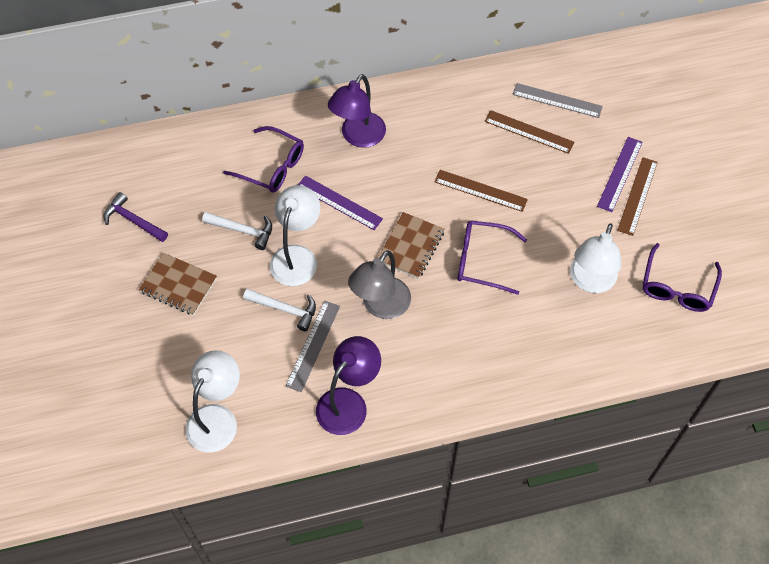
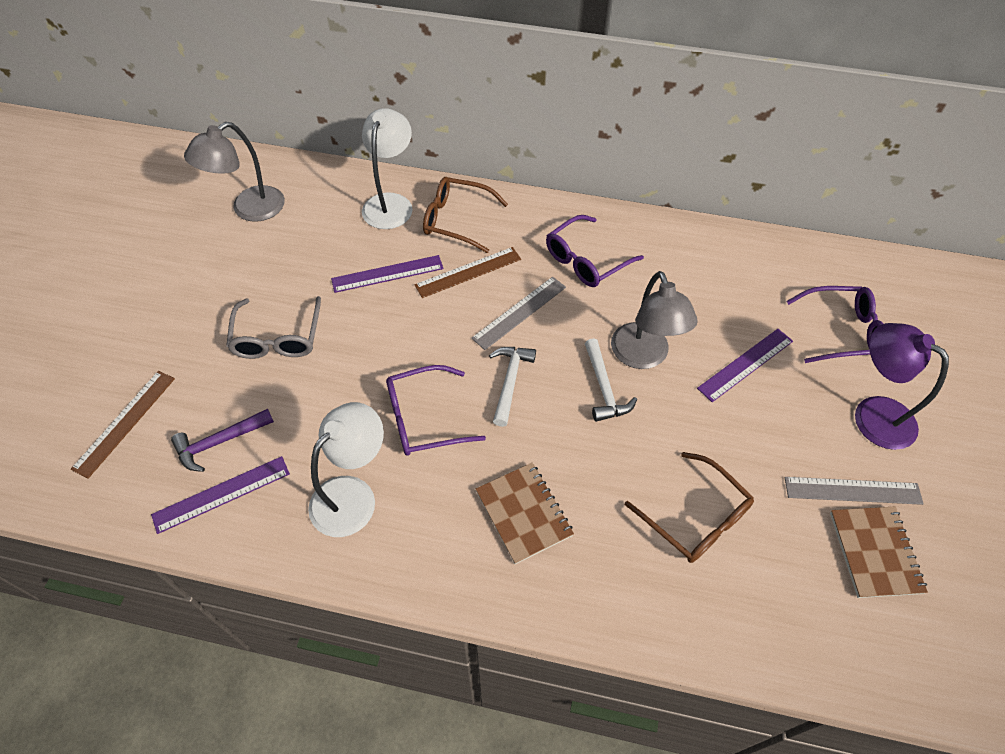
brown glasses: 0 -> 2
brown ruler: 3 -> 2
grey glasses: 0 -> 1
grey lamp: 1 -> 2
purple lamp: 2 -> 1
purple ruler: 2 -> 3
white lamp: 3 -> 2

